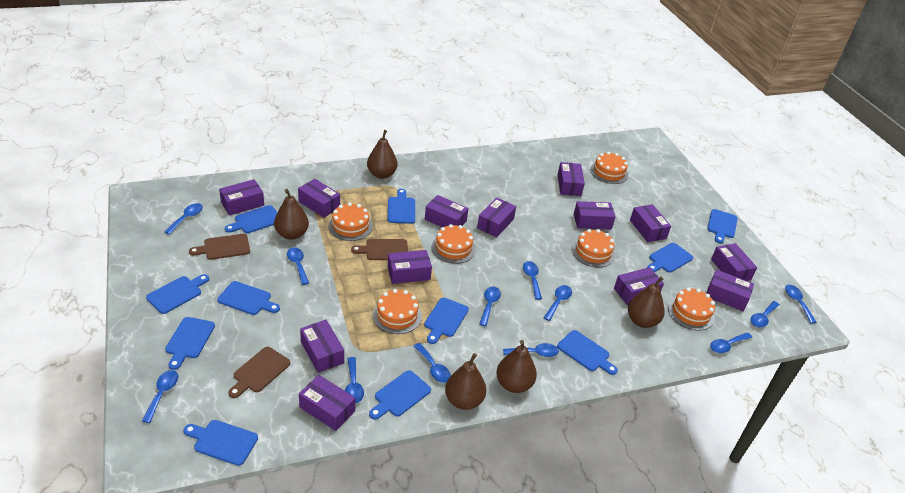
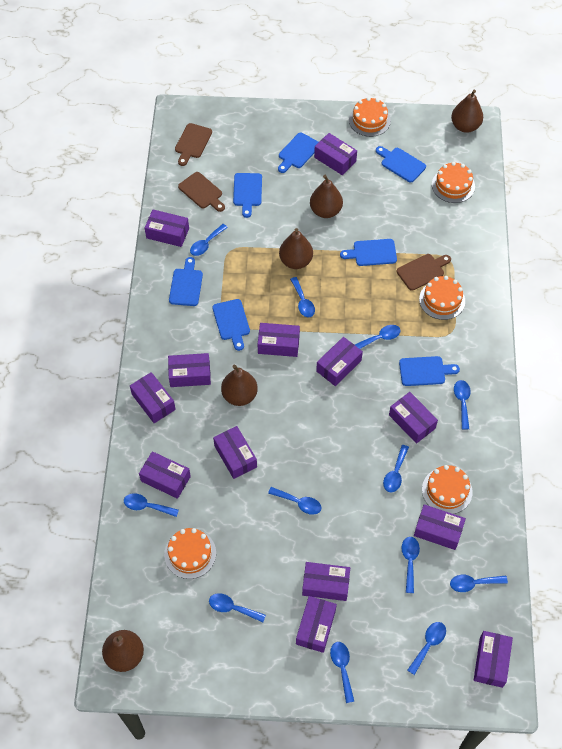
blue cutting board: 11 -> 7
orange cake: 6 -> 5

